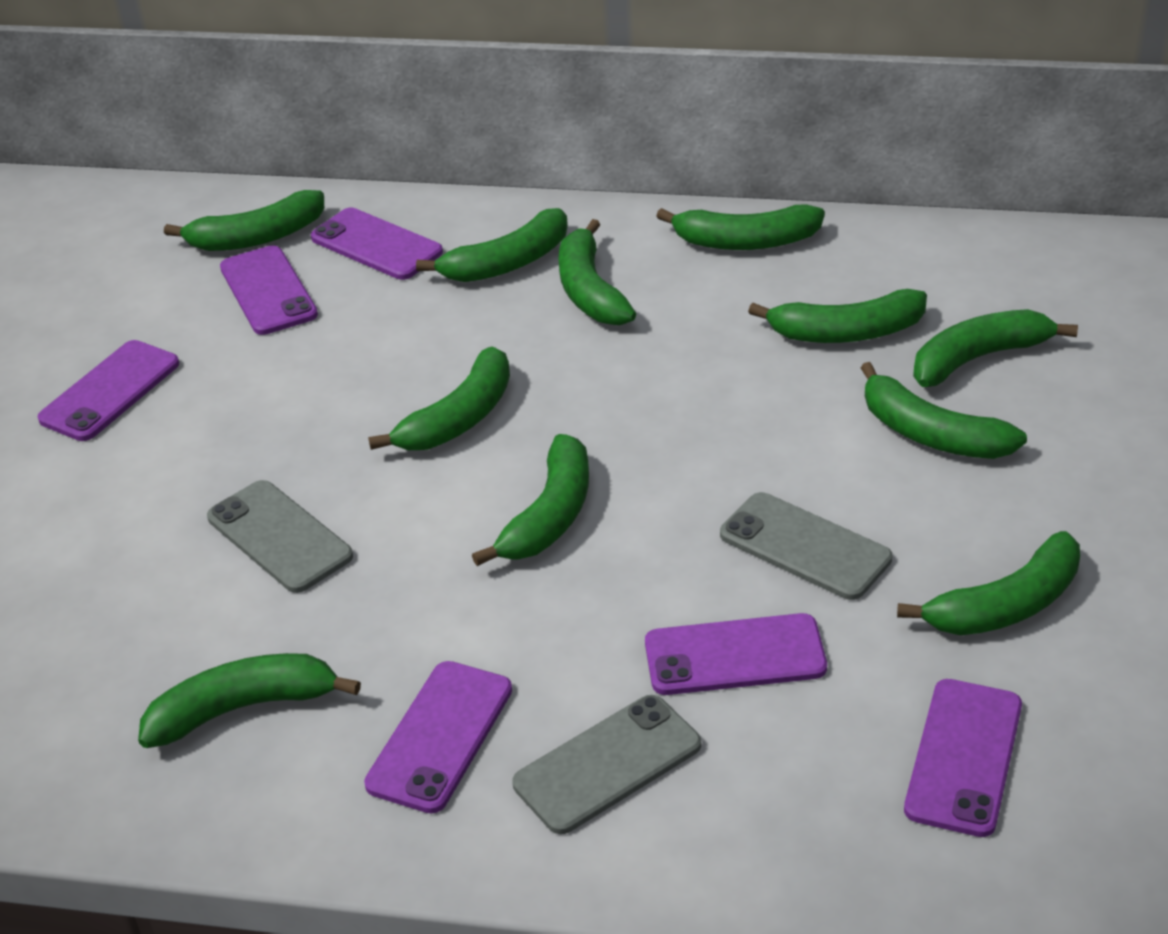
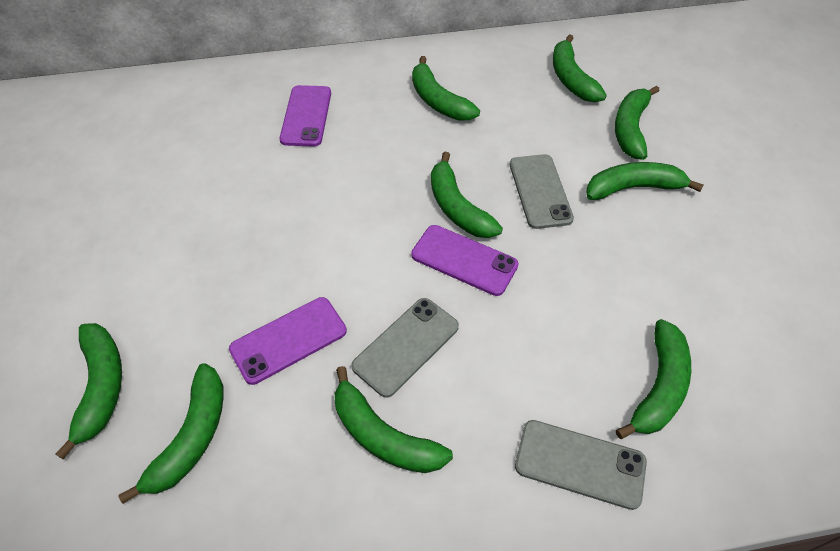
green banana: 11 -> 9
purple phone: 6 -> 3

